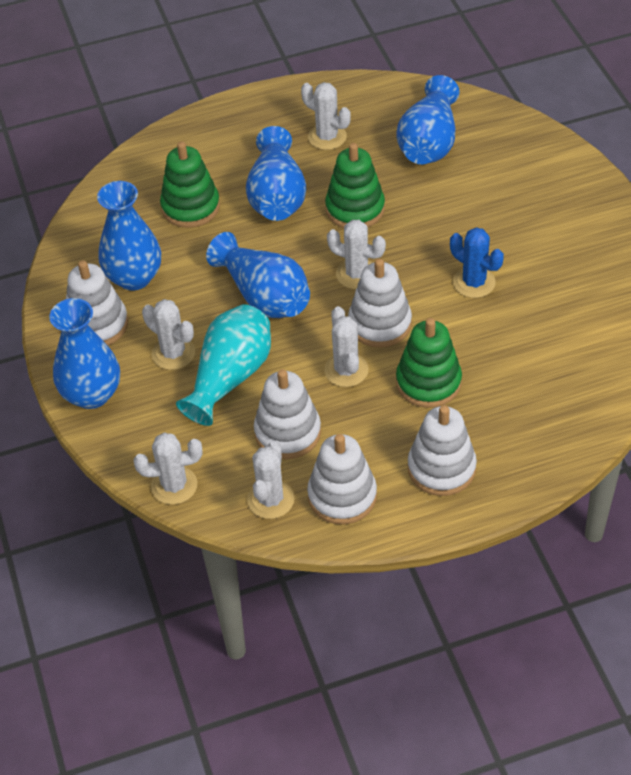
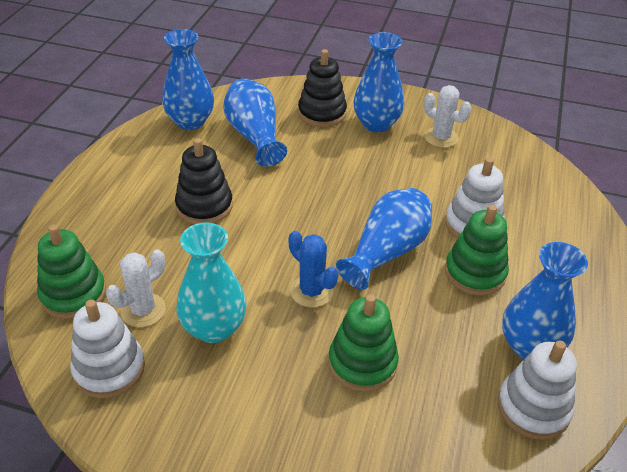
black stacking toy: 0 -> 2
white cactus: 6 -> 2
white stacking toy: 5 -> 3

